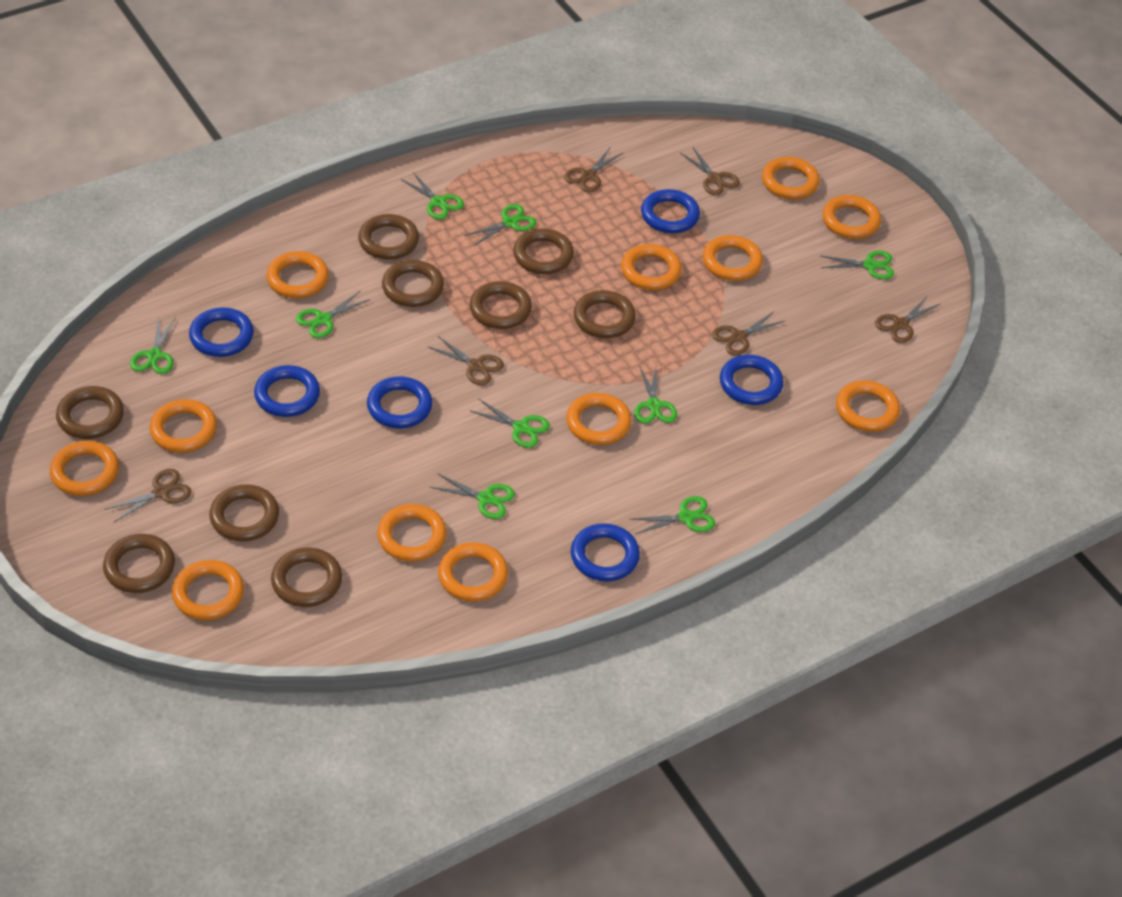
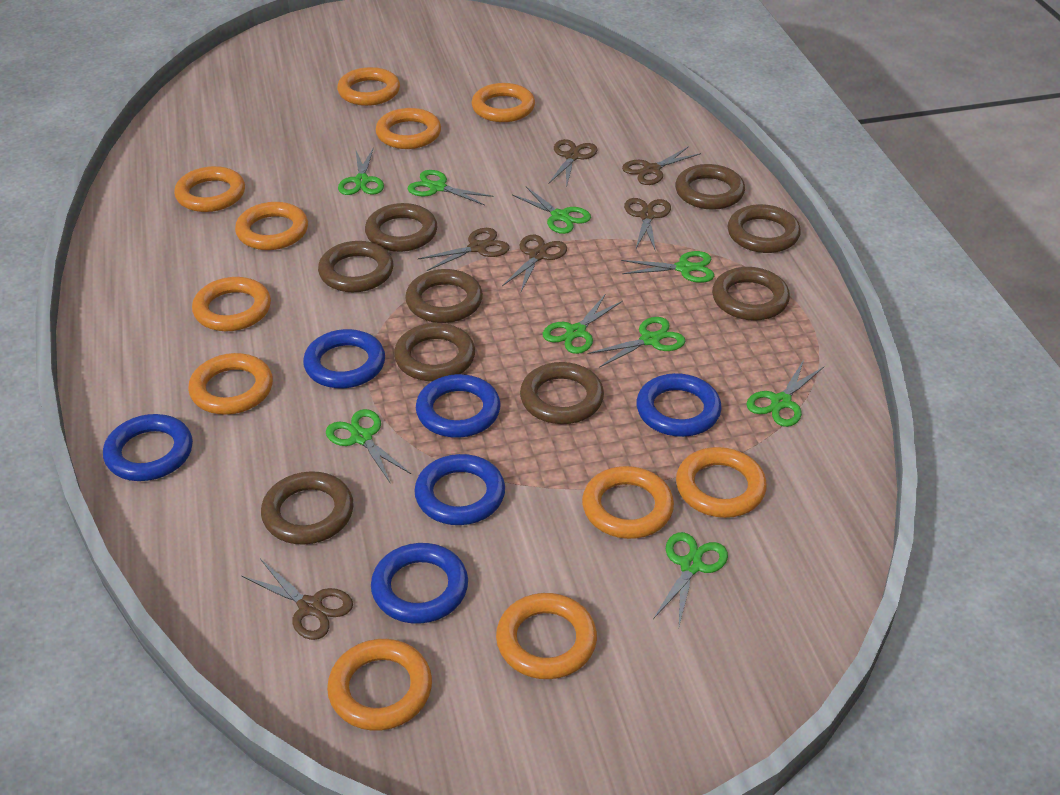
orange ring: 12 -> 11

